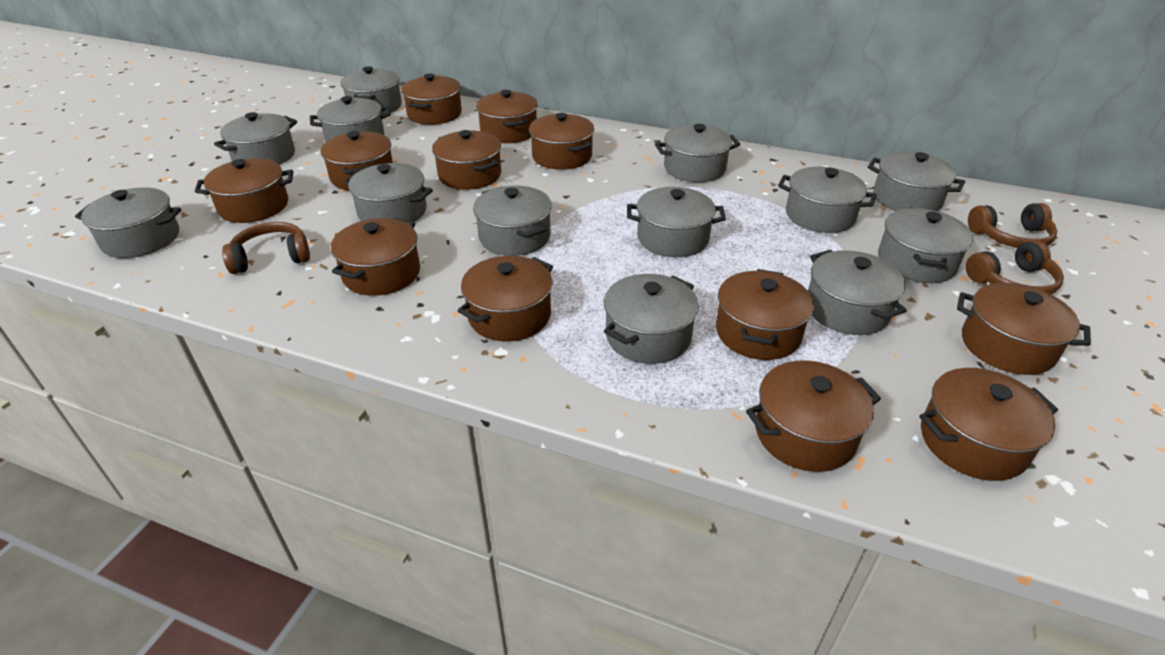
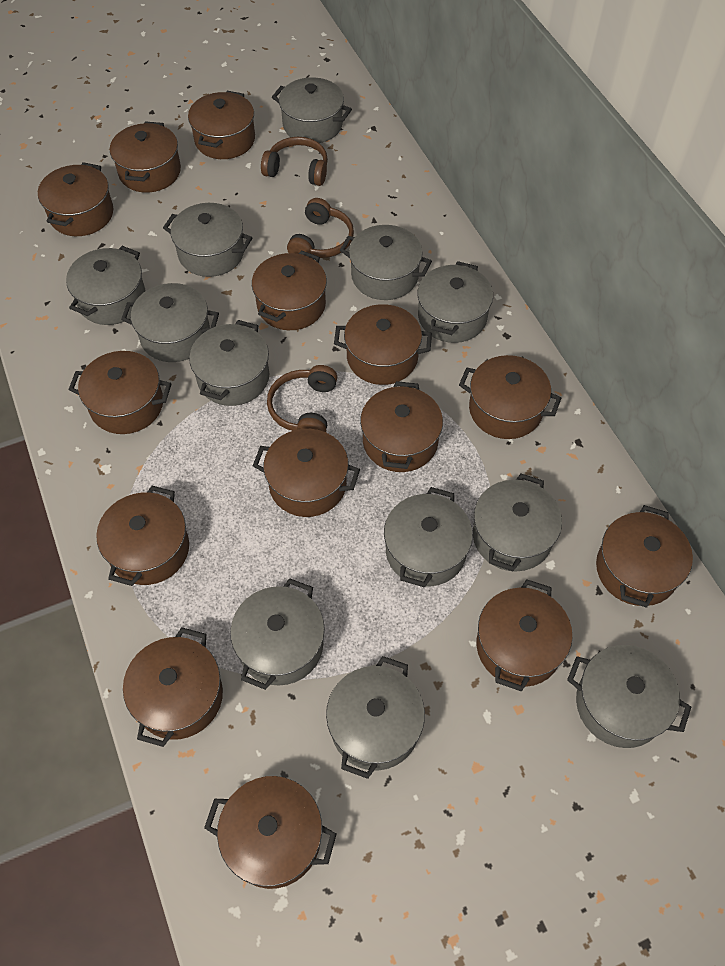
brown pot: 12 -> 14
grey pot: 13 -> 12

